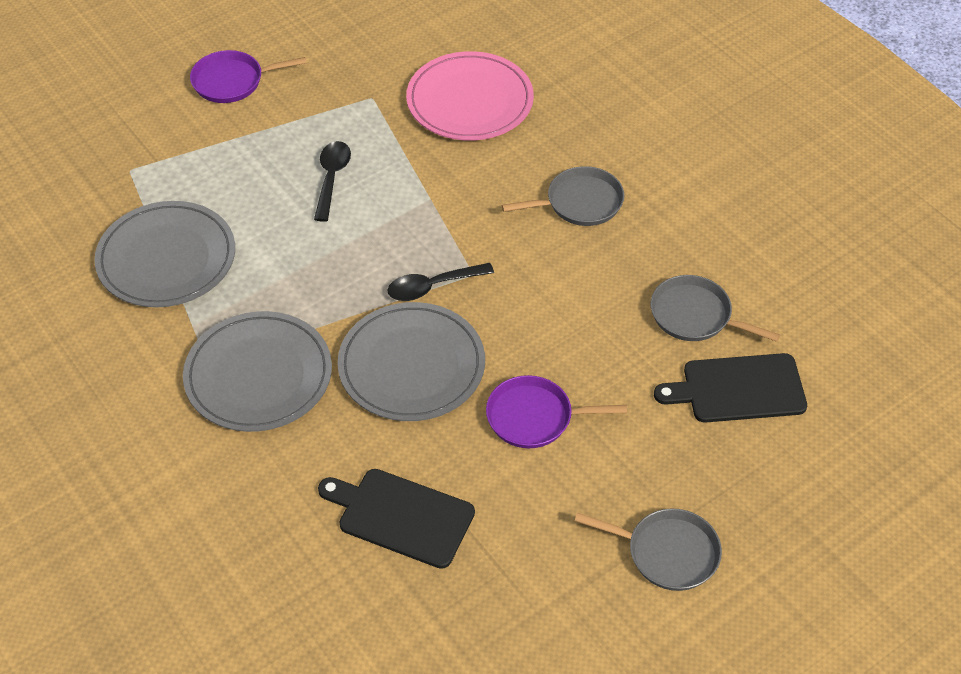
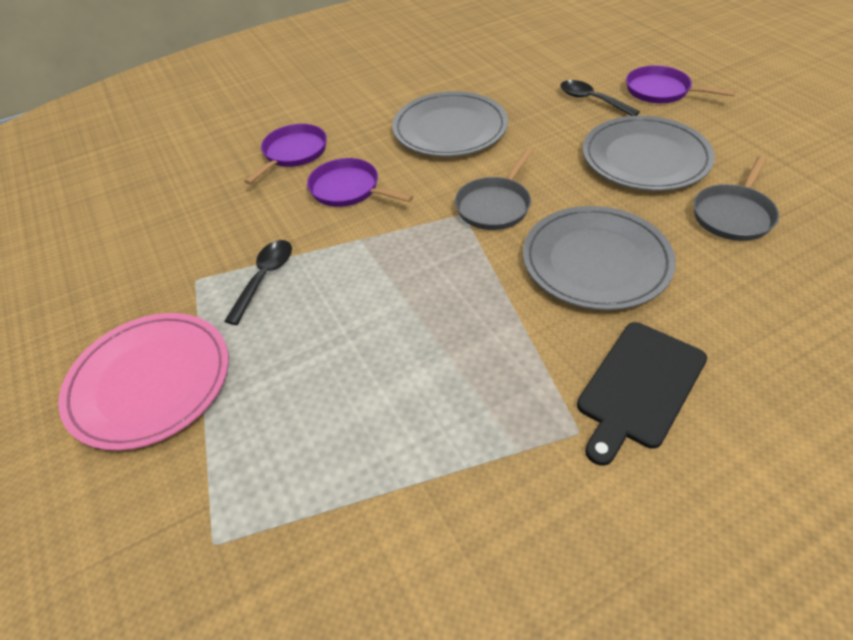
black cutting board: 2 -> 1
grey pan: 3 -> 2
purple pan: 2 -> 3

